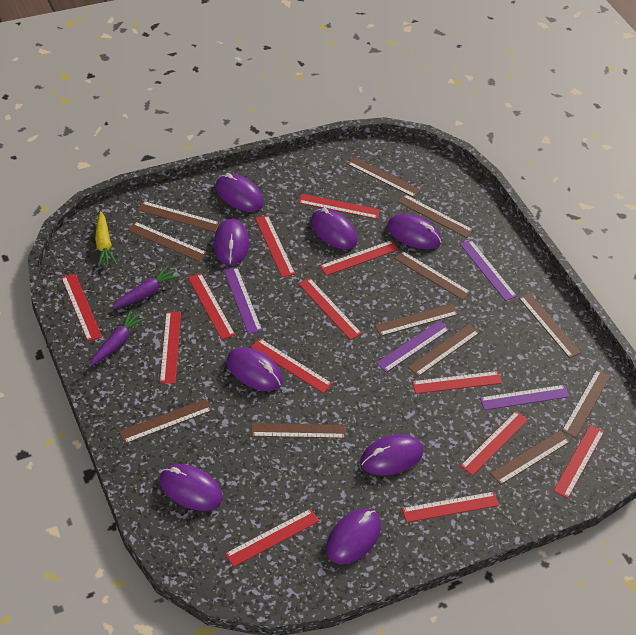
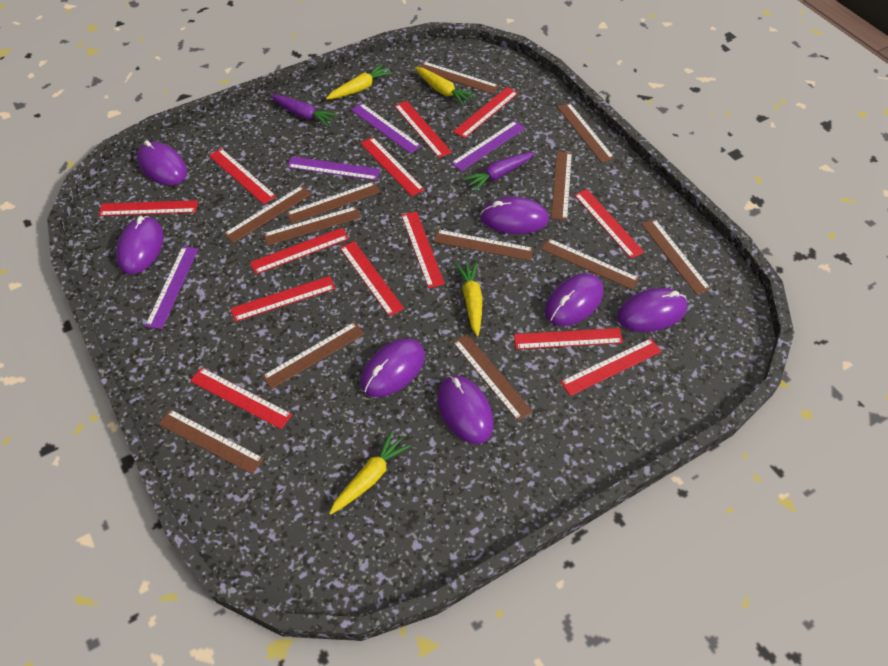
purple mouse: 8 -> 7
yellow carrot: 1 -> 4

